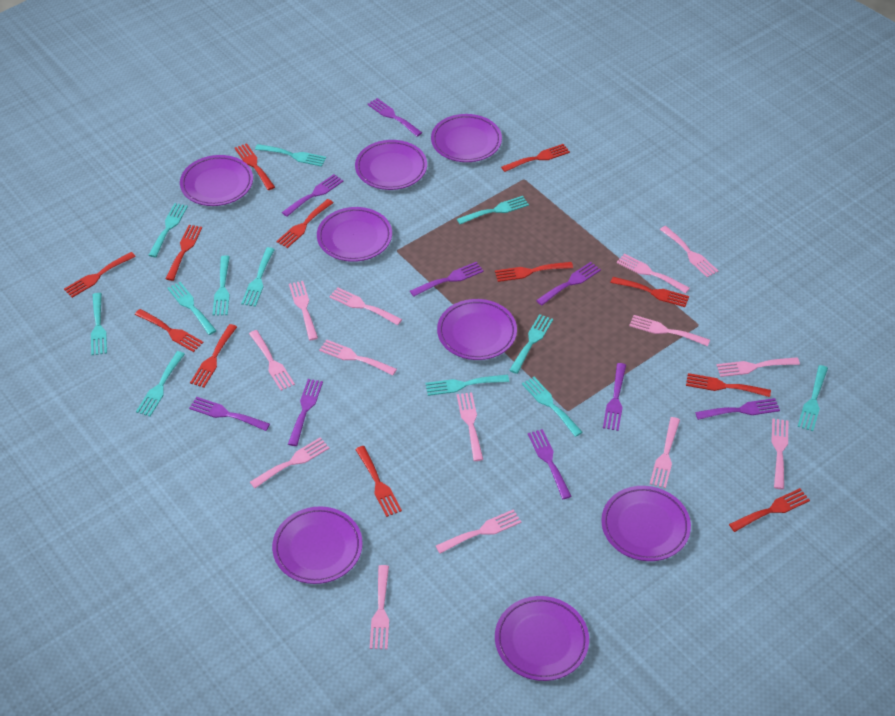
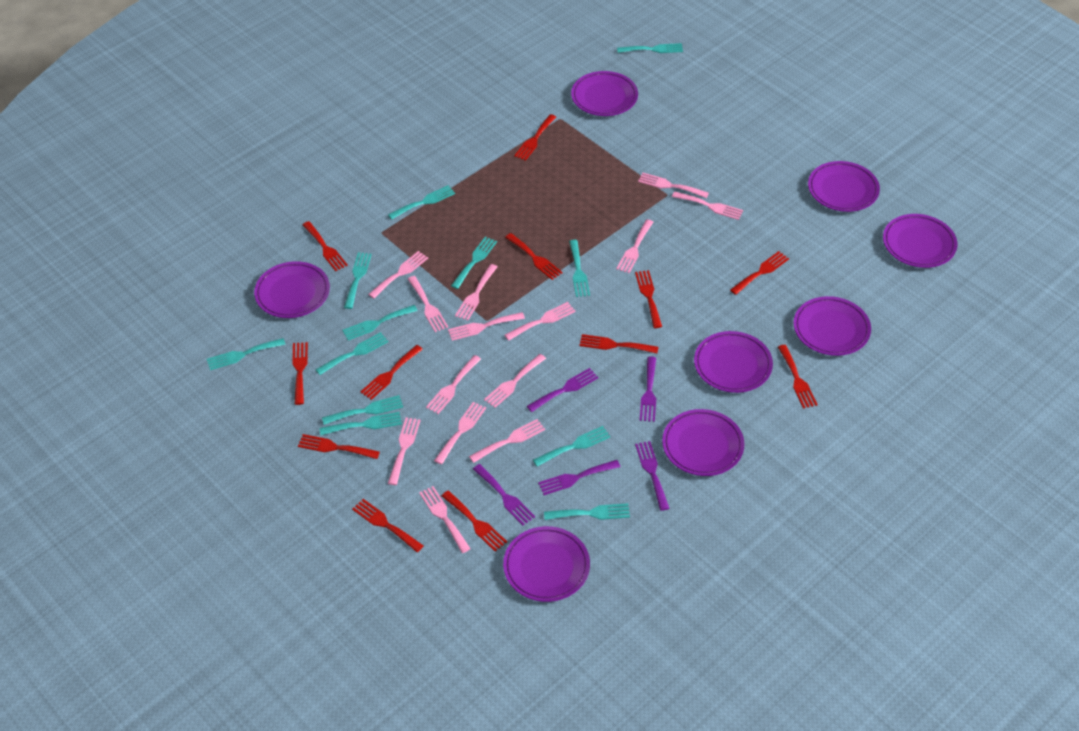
purple fork: 9 -> 5

